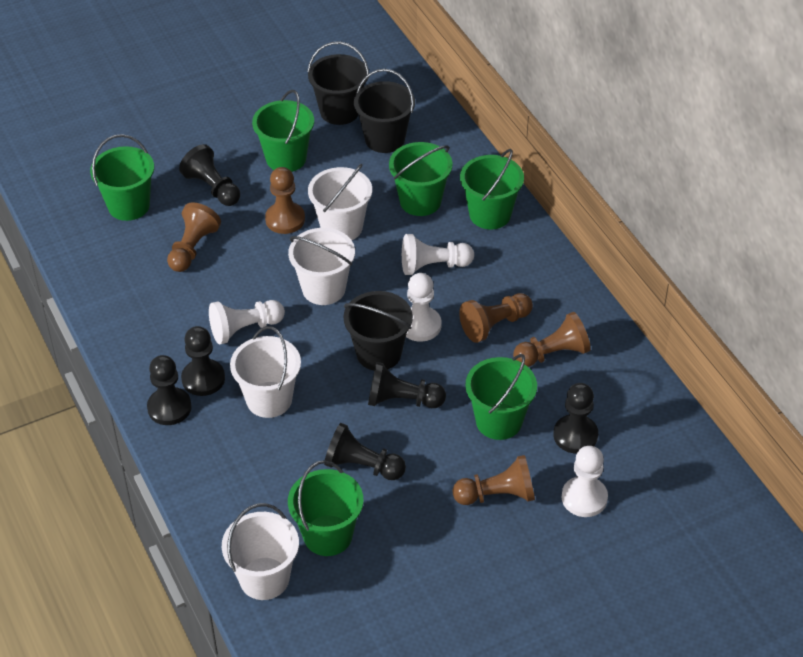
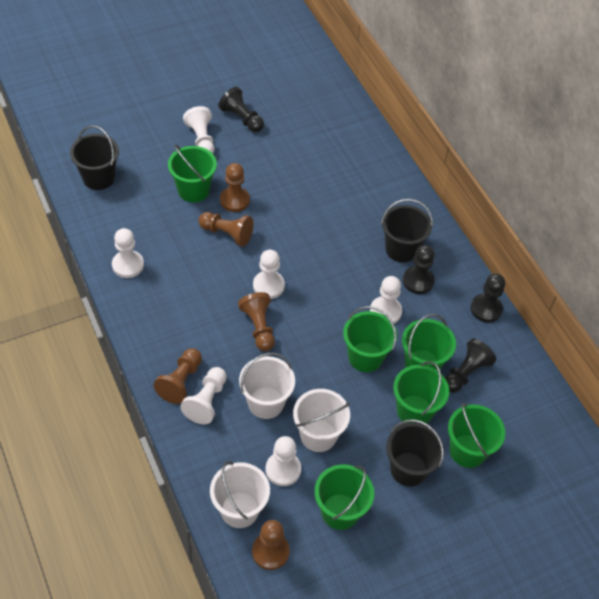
black pawn: 6 -> 4
white bucket: 4 -> 3
white pawn: 4 -> 6

